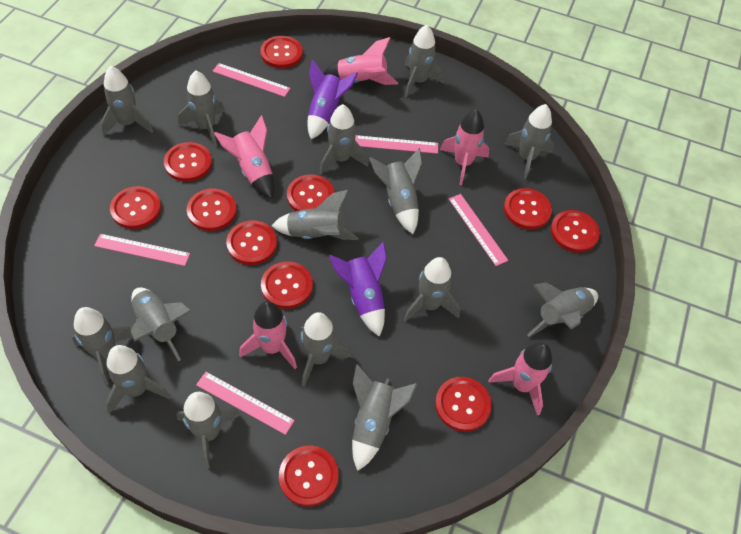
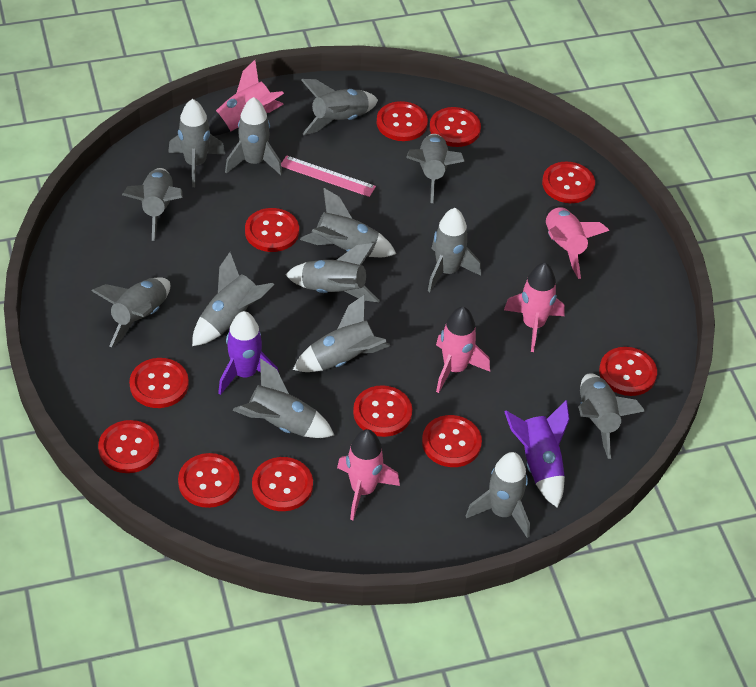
grey rocket: 15 -> 14
pink ruler: 5 -> 1

